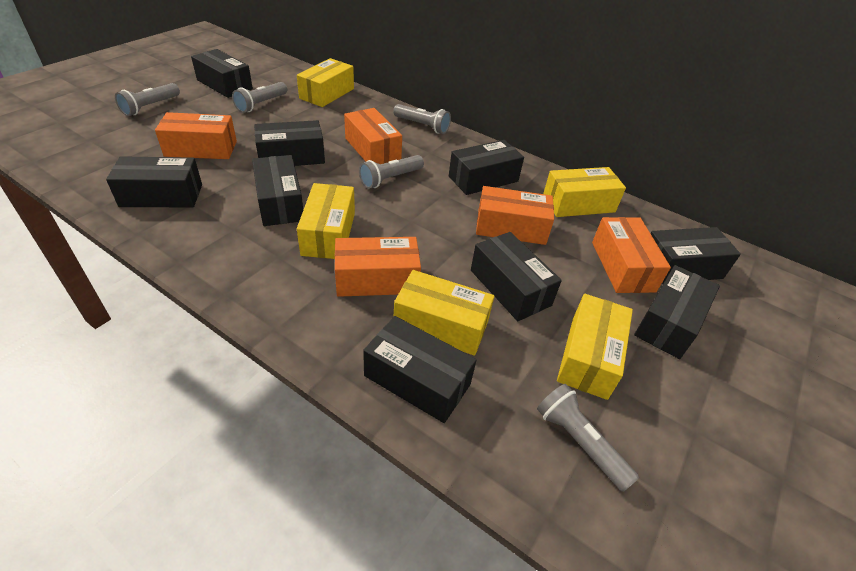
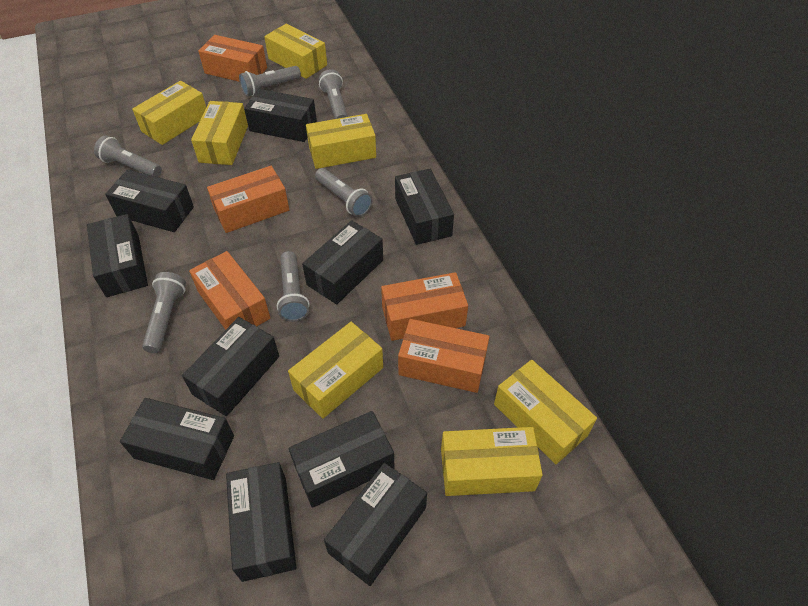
black box: 9 -> 10
grey flashlight: 5 -> 6
yellow box: 5 -> 7

